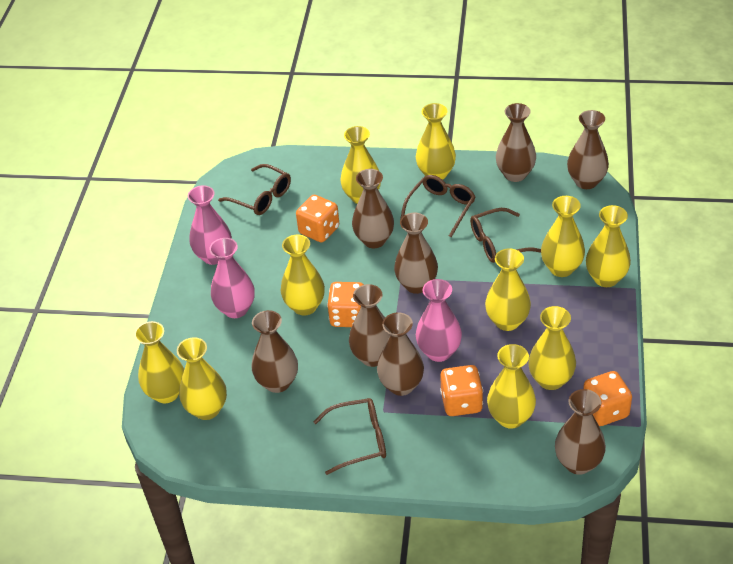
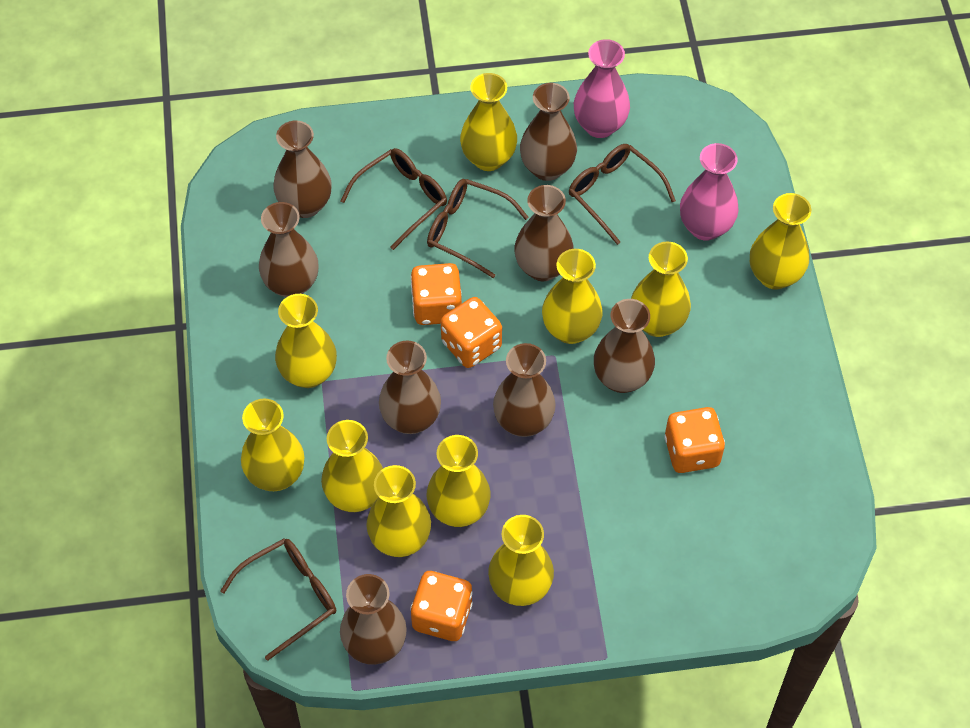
pink vase: 3 -> 2

